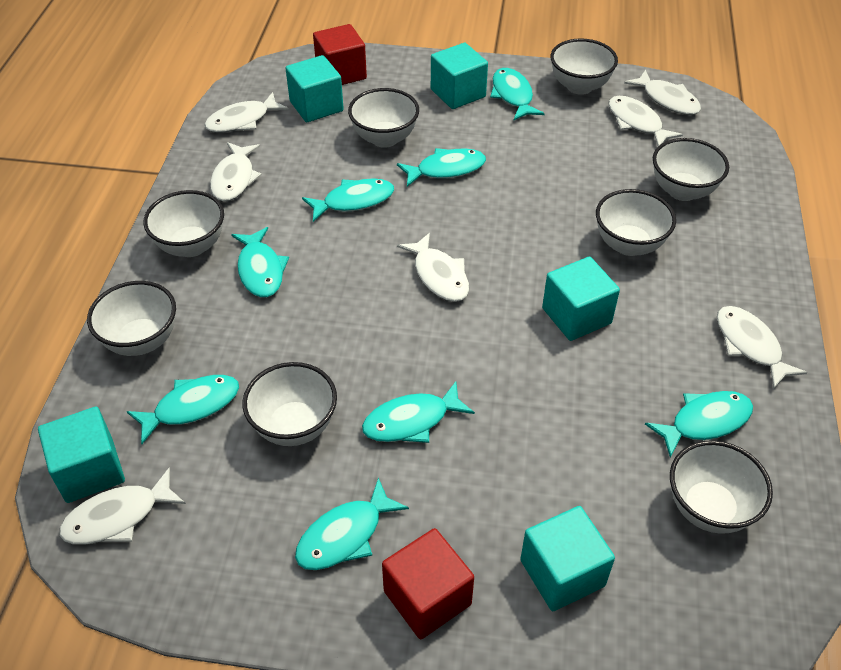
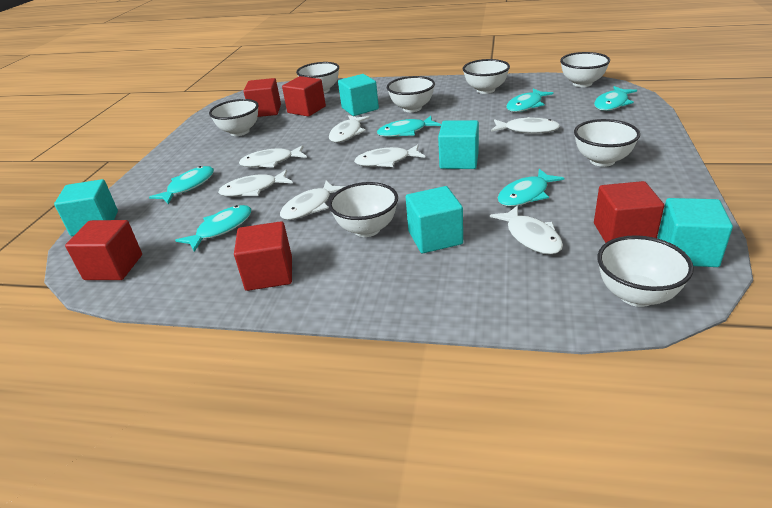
red cube: 2 -> 5
turquoise fish: 8 -> 6

